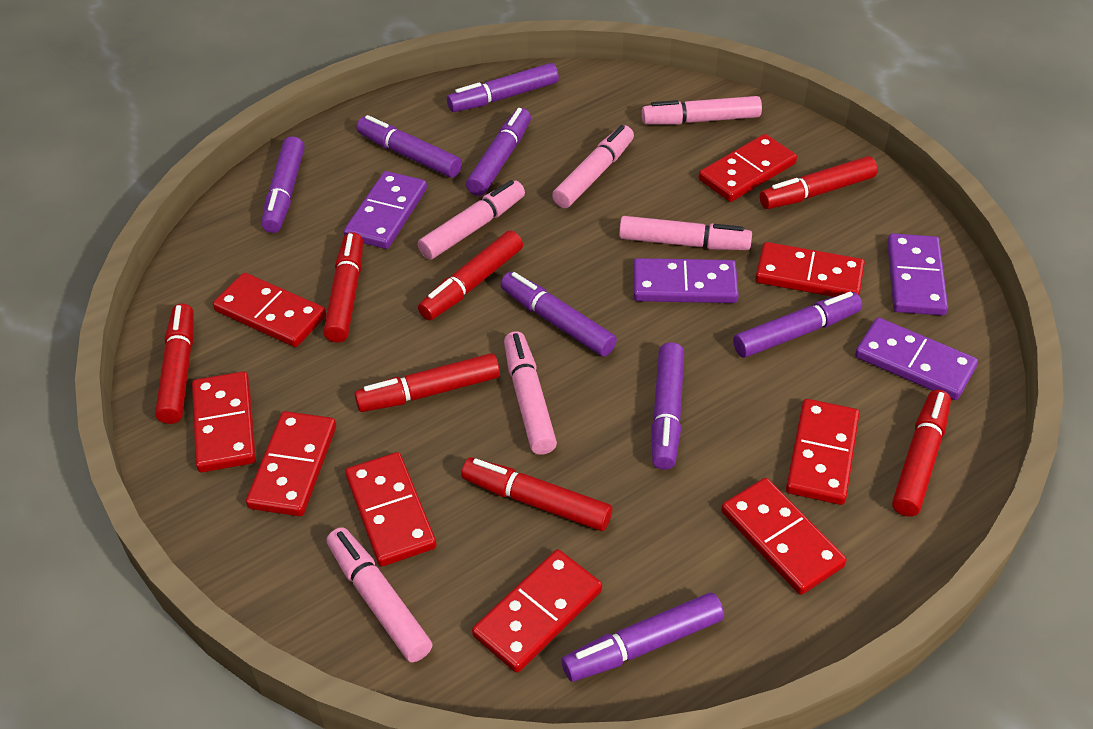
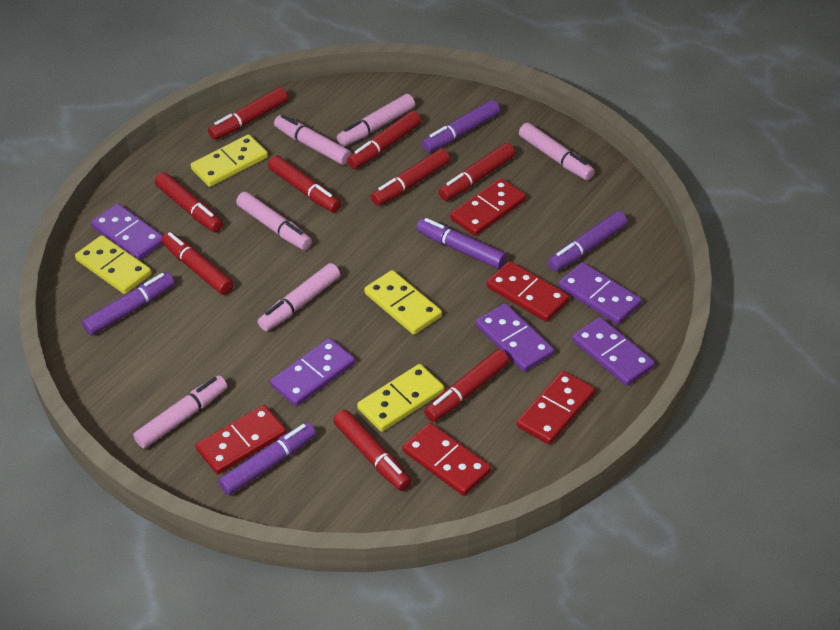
purple domino: 4 -> 5
purple marker: 8 -> 5
red domino: 9 -> 5
red marker: 7 -> 9
yellow domino: 0 -> 4

